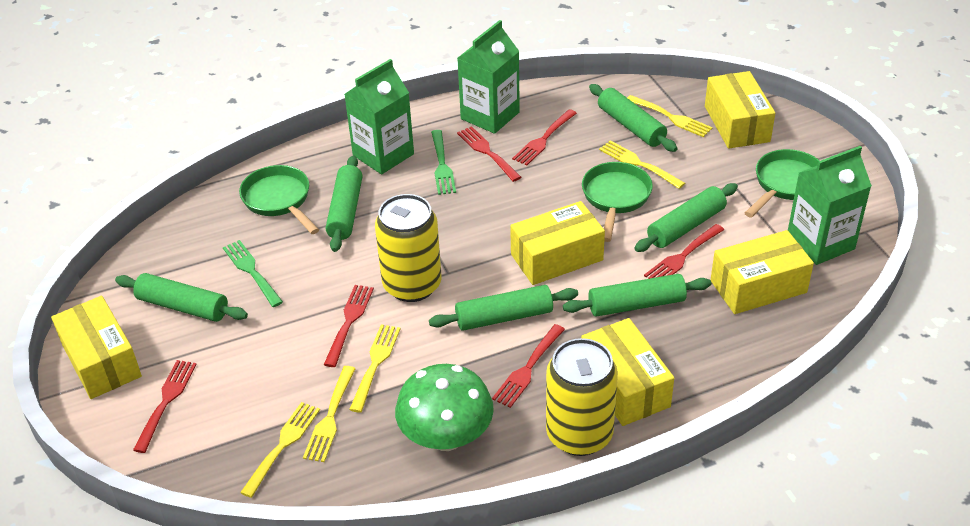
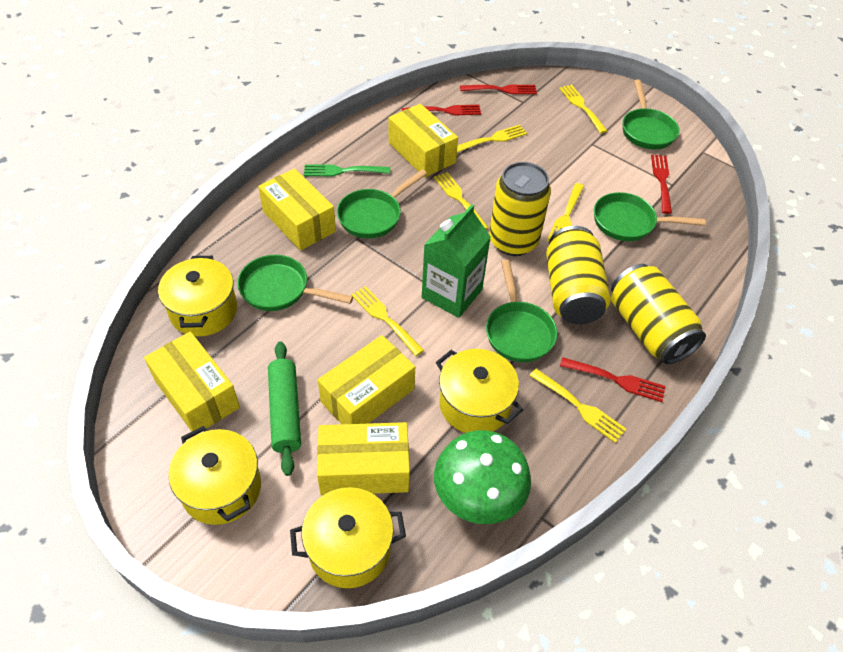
green carton: 3 -> 1
green fork: 2 -> 1
green pan: 3 -> 5
green rolling pin: 6 -> 1
red fork: 6 -> 4
yellow can: 2 -> 3
yellow fork: 5 -> 6
yellow pot: 0 -> 4

